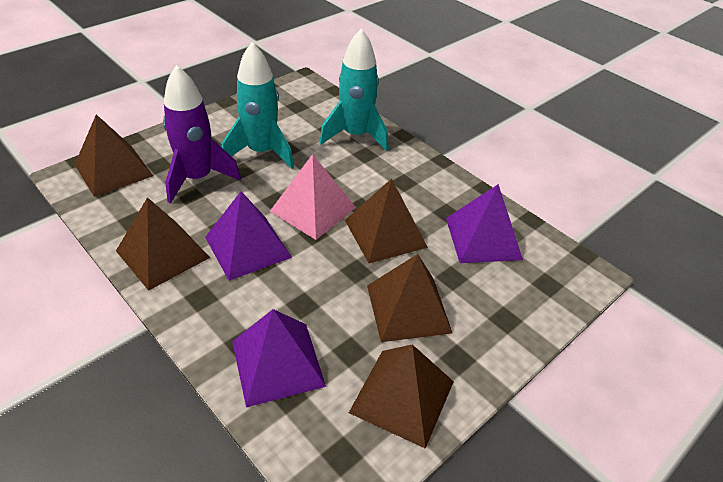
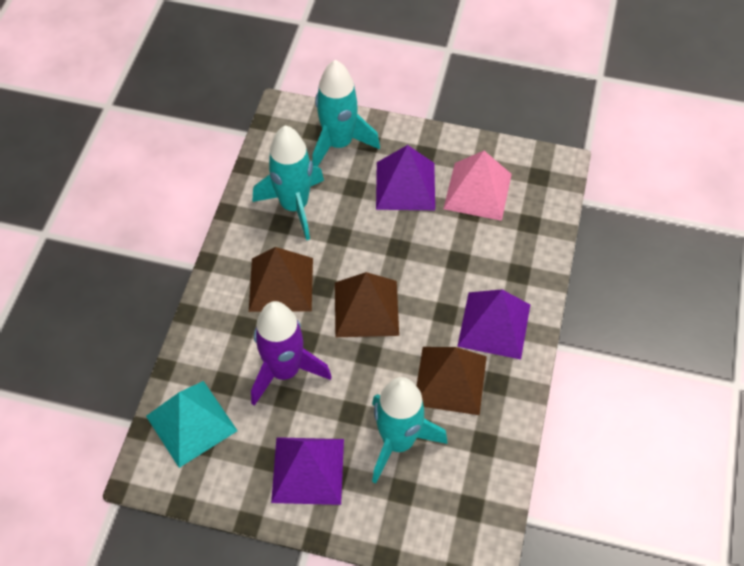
brown pyramid: 5 -> 3
turquoise pyramid: 0 -> 1
turquoise rocket: 2 -> 3

